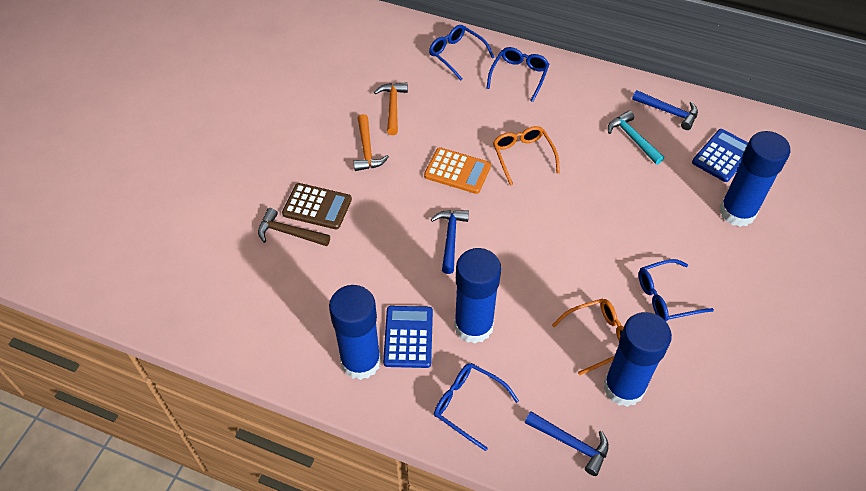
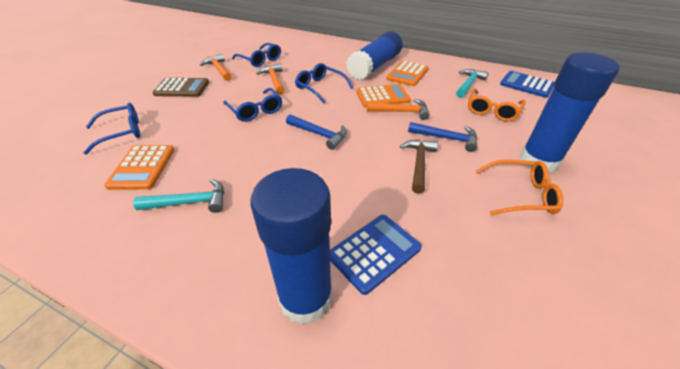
blue glue stick: 4 -> 3
blue hammer: 3 -> 2
orange calculator: 1 -> 3
orange hammer: 2 -> 3
turquoise hammer: 1 -> 2

